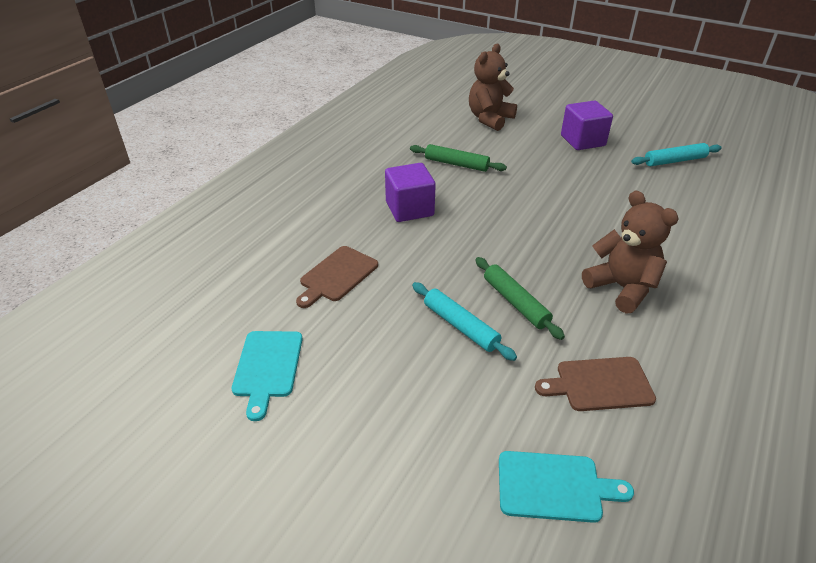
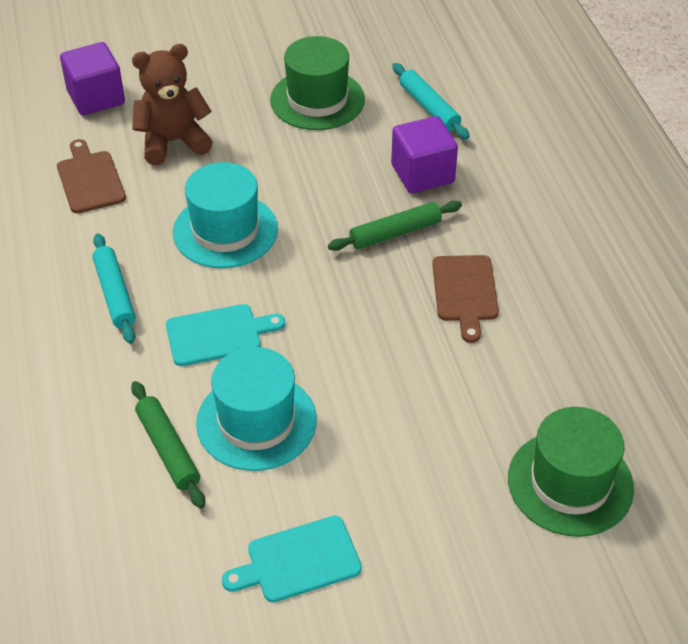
brown teddy bear: 2 -> 1
green hat: 0 -> 2
turquoise hat: 0 -> 2

